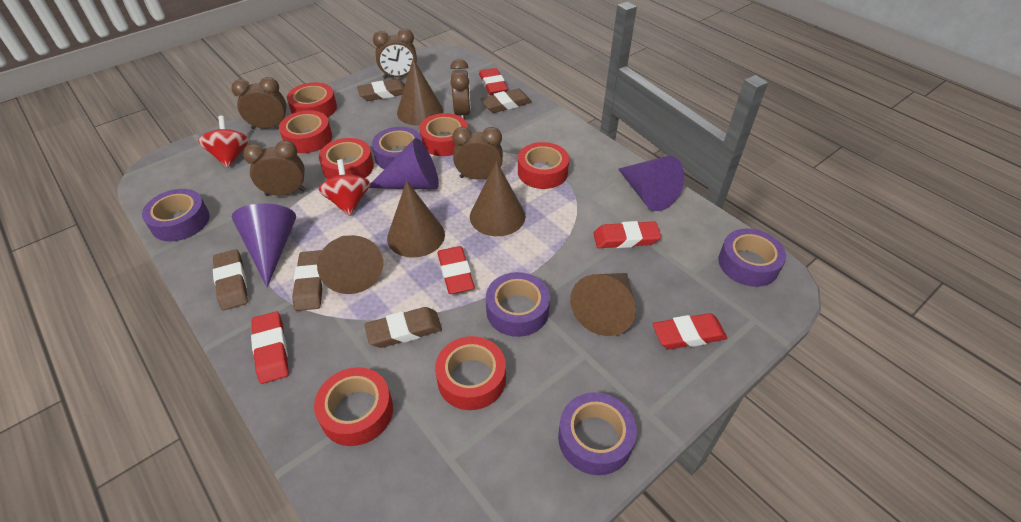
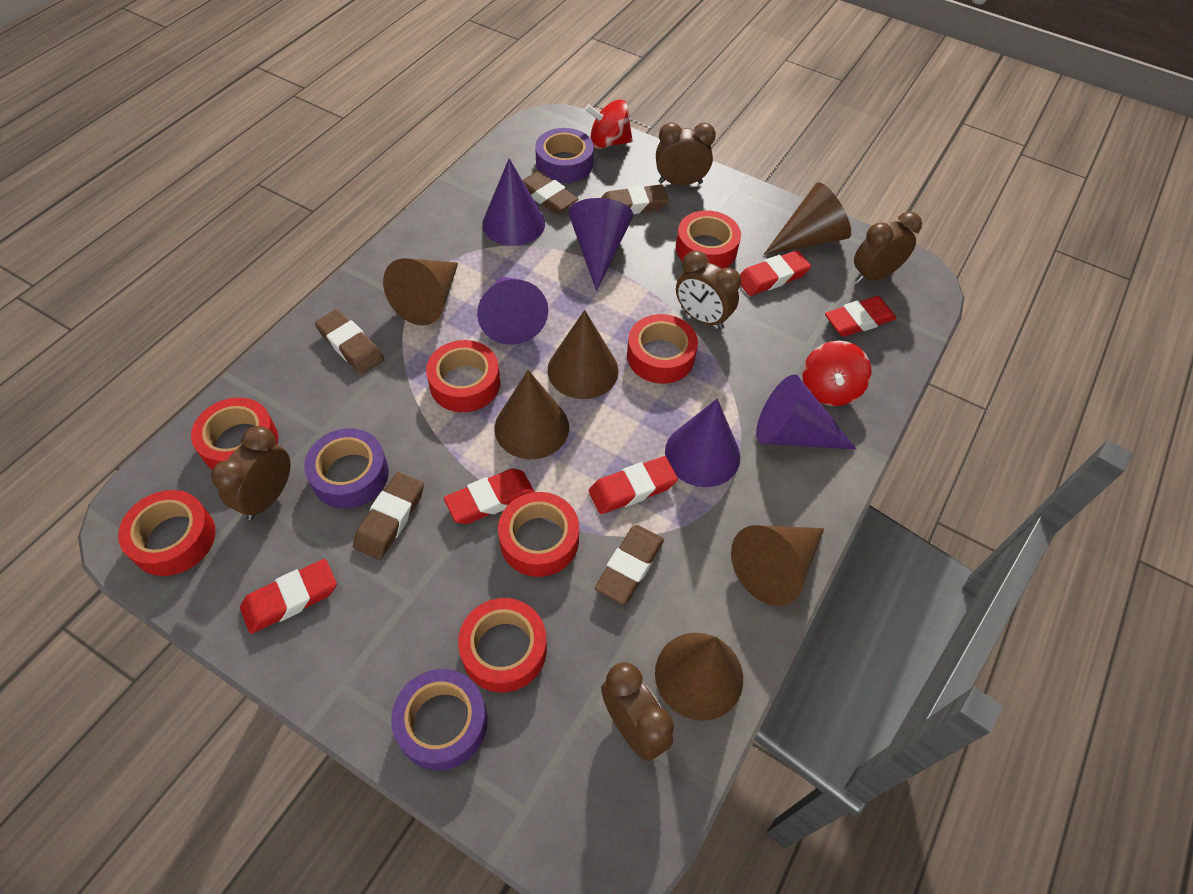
brown cone: 5 -> 6
purple cone: 3 -> 5
purple tape: 5 -> 3

